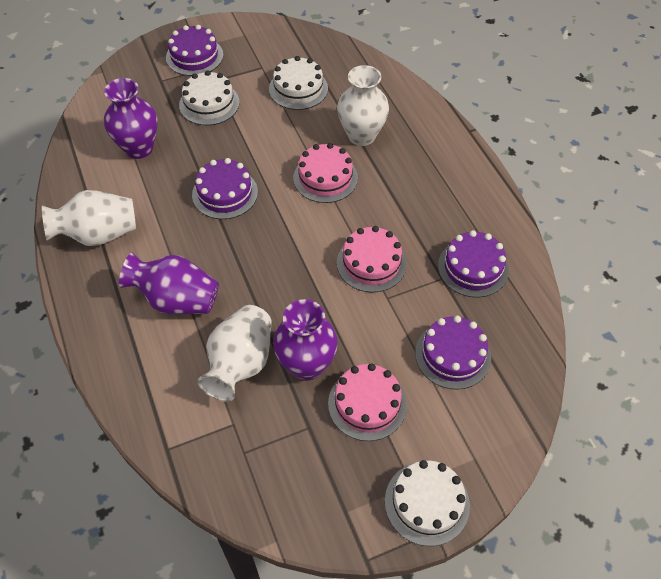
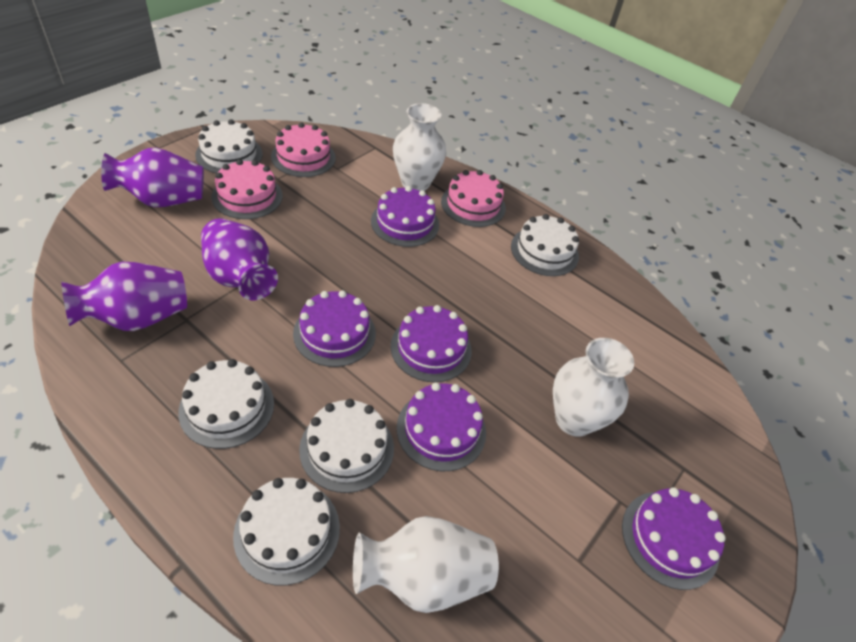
purple cake: 4 -> 5
white cake: 3 -> 5

